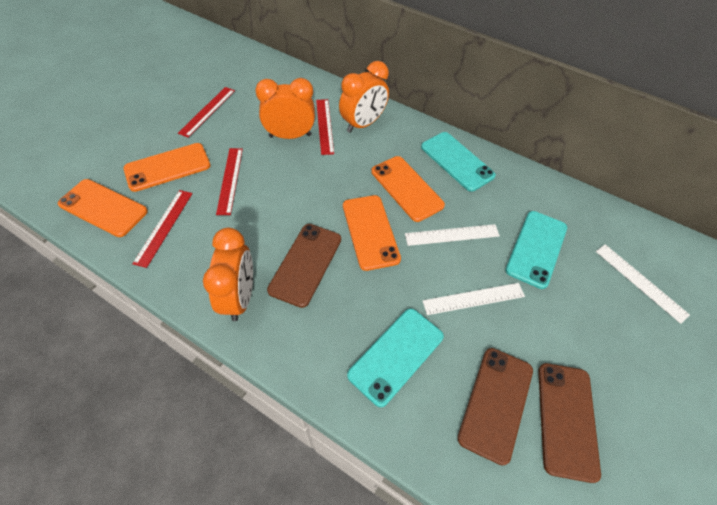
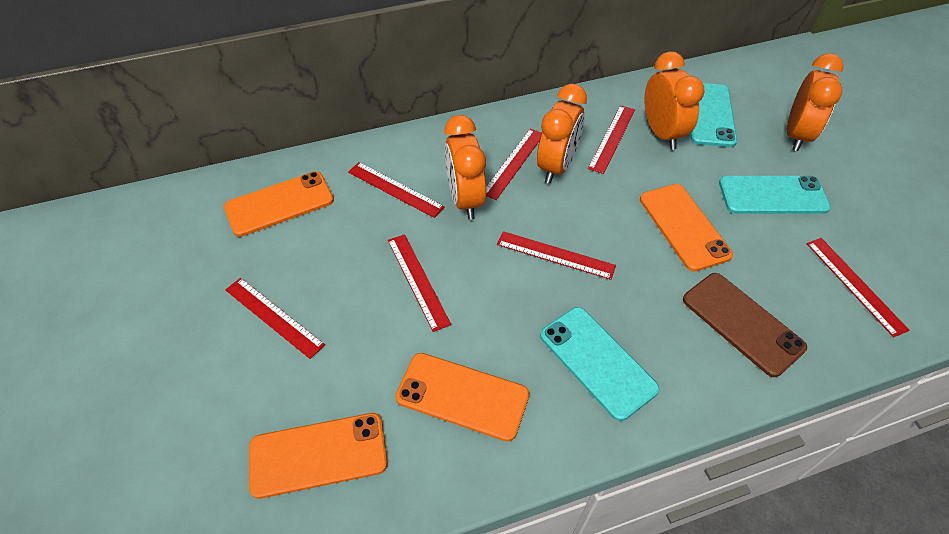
brown phone: 3 -> 1
orange clock: 3 -> 4
red ruler: 4 -> 7
white ruler: 3 -> 0

